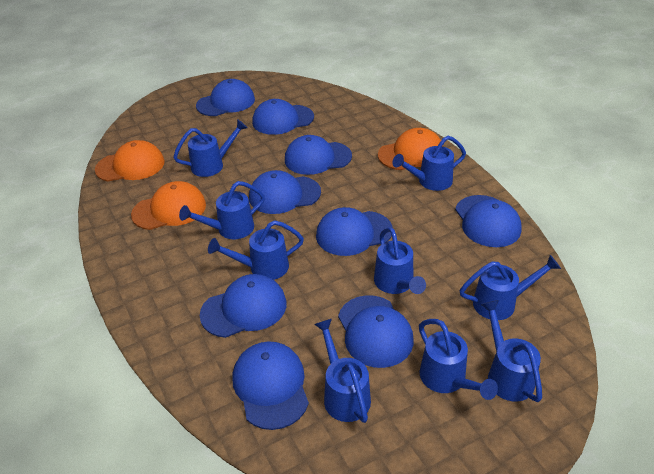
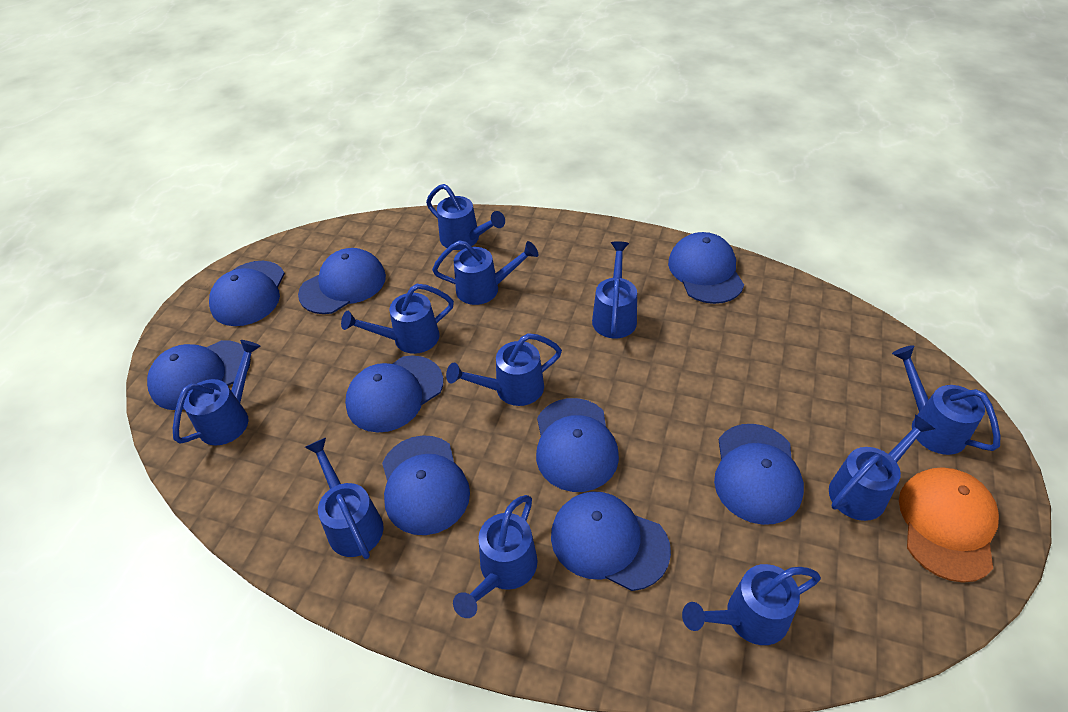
blue watering can: 9 -> 11
orange cap: 3 -> 1

